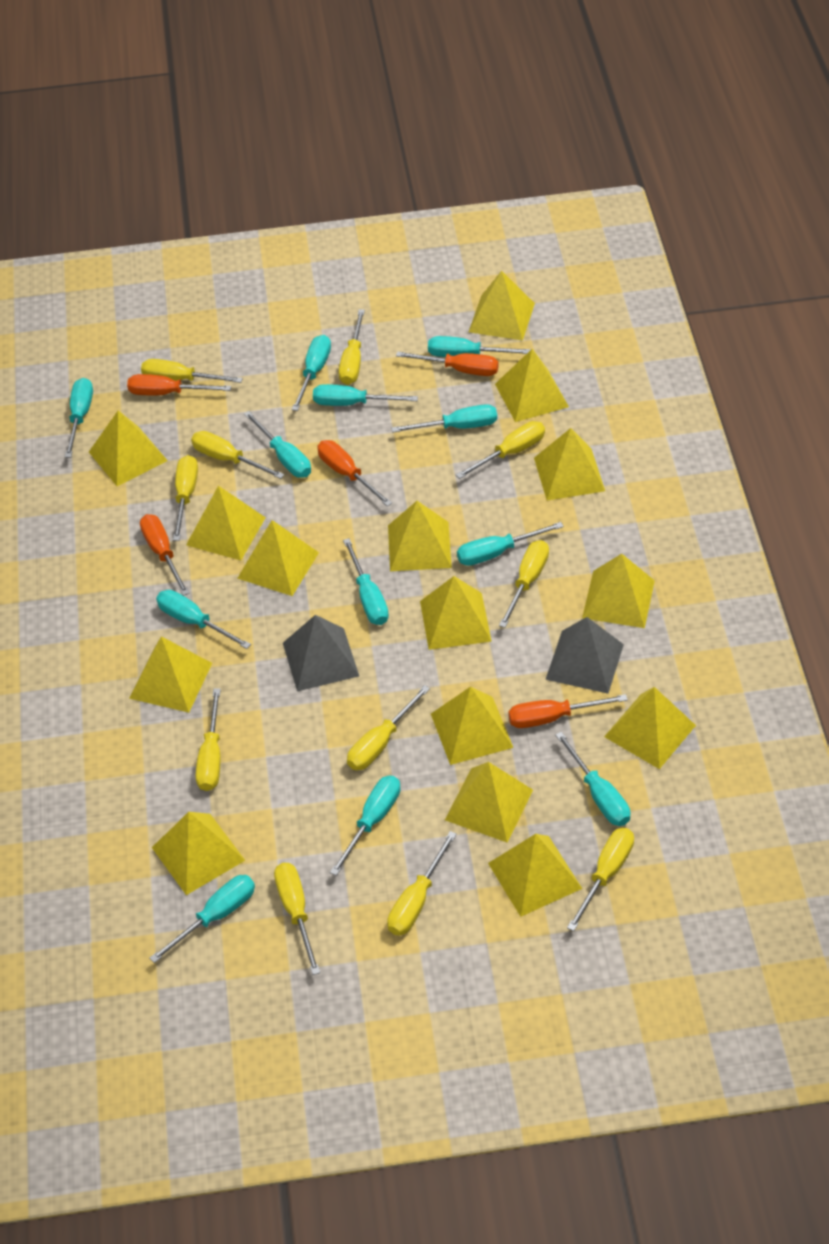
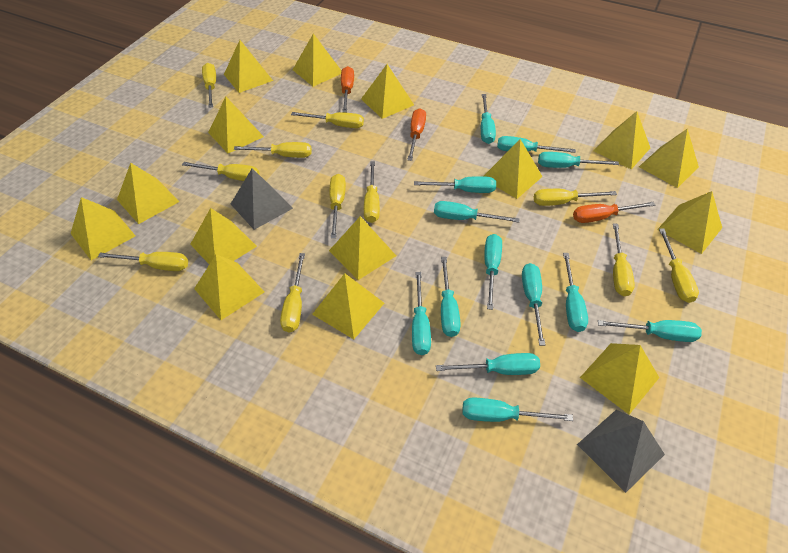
orange screwdriver: 5 -> 3
turquoise screwdriver: 12 -> 13

